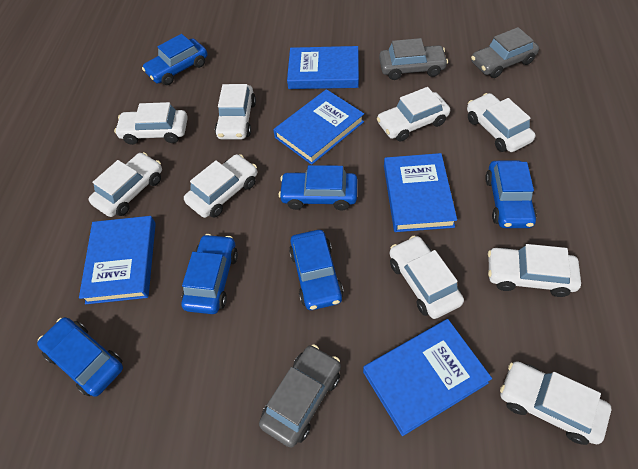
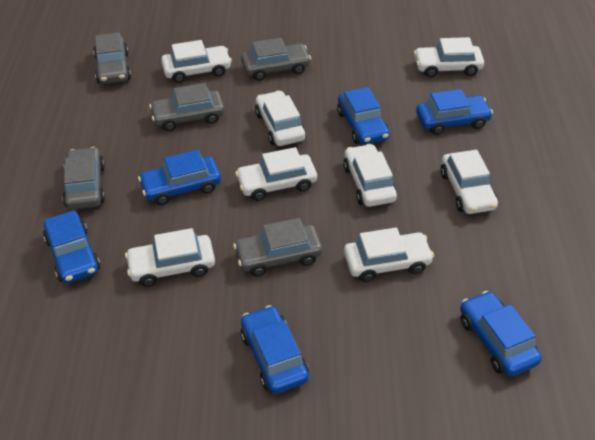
blue book: 5 -> 0
grey car: 3 -> 5
white car: 9 -> 8

